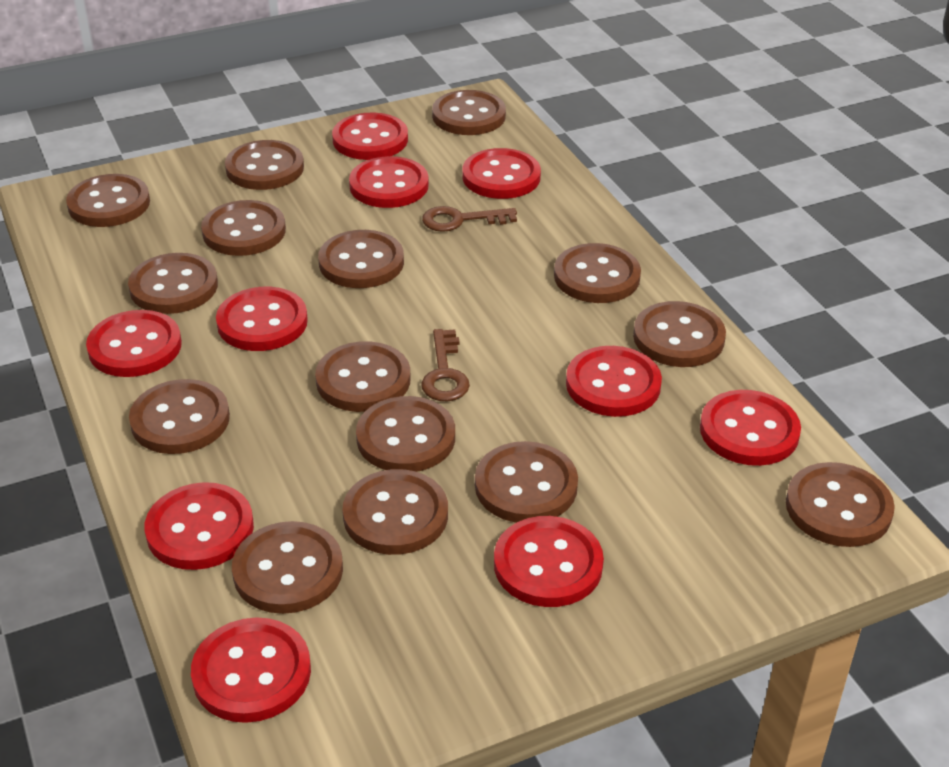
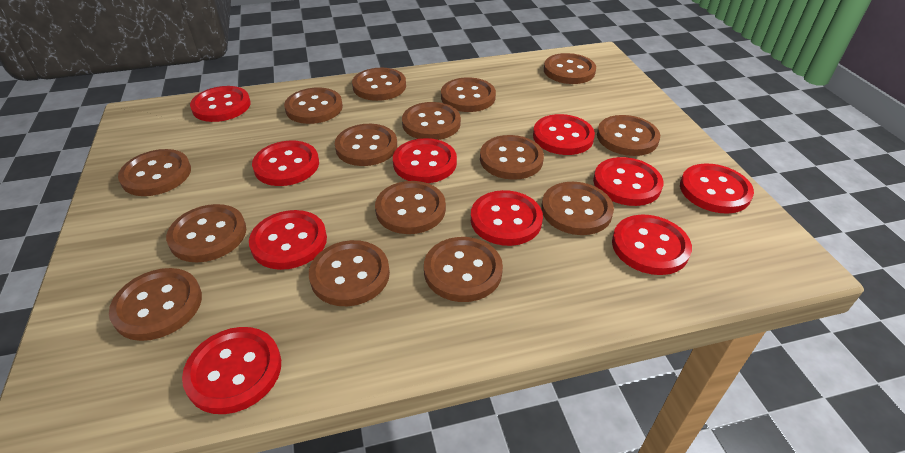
brown key: 2 -> 0

